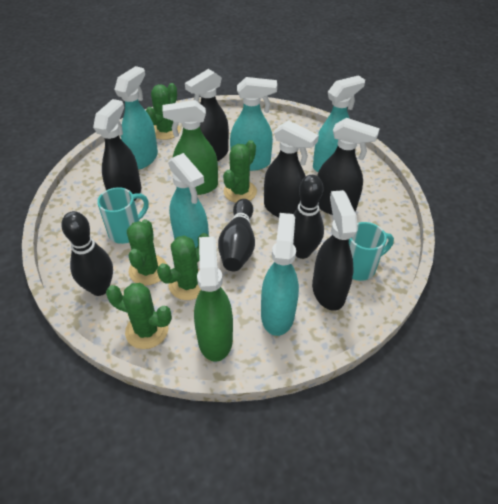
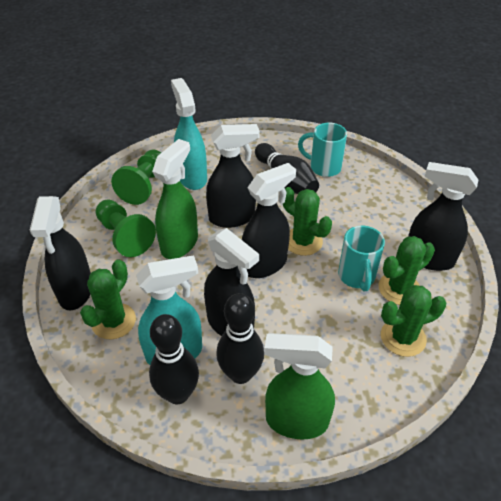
green cactus: 5 -> 4
green pawn: 0 -> 2
turquoise spray bottle: 5 -> 2

